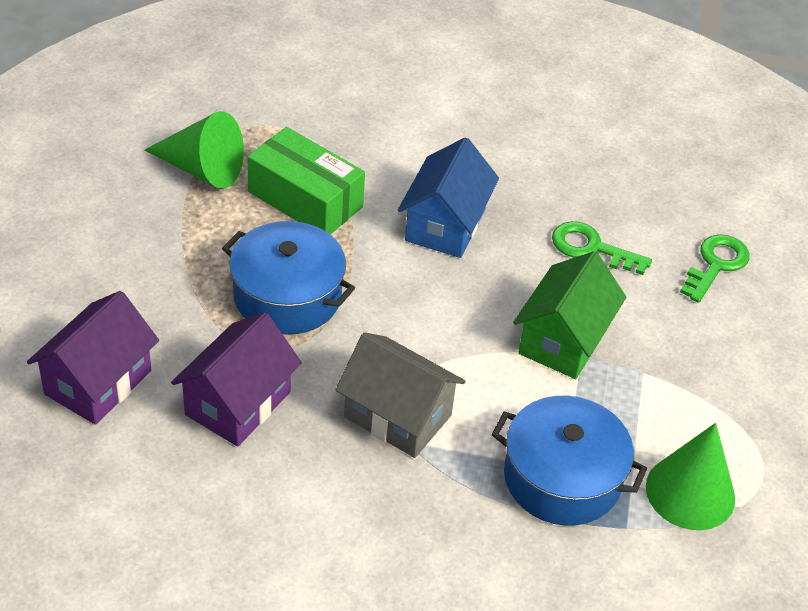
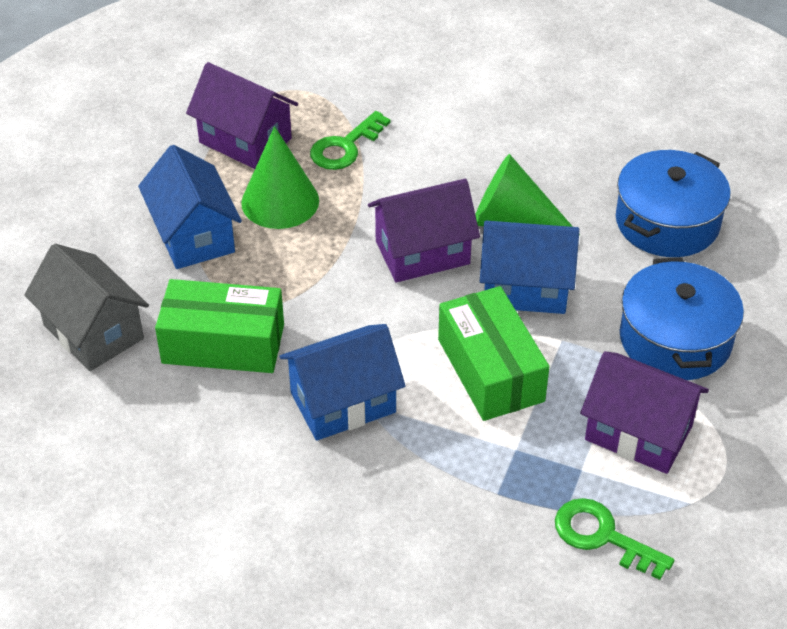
blue house: 1 -> 3
green box: 1 -> 2
green house: 1 -> 0
purple house: 2 -> 3

